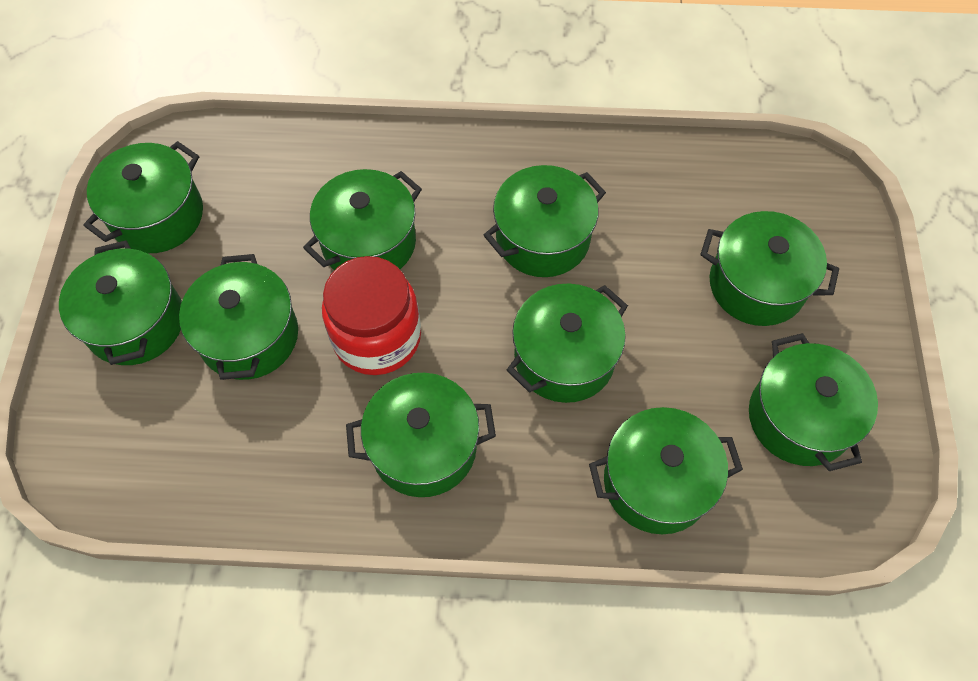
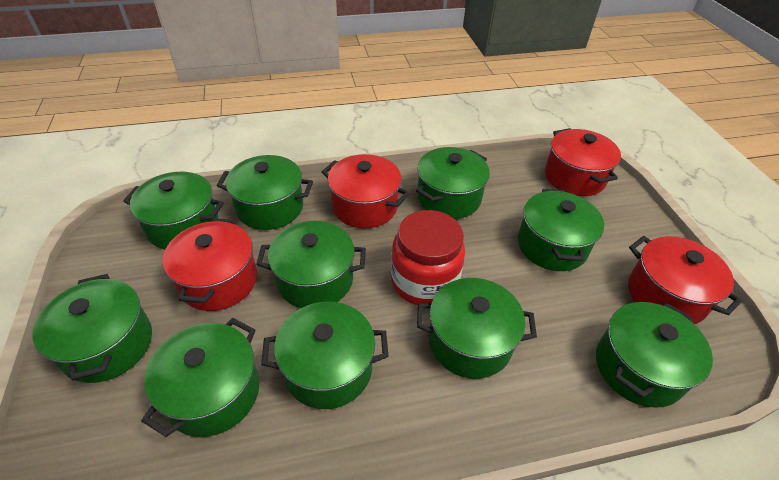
red pot: 0 -> 4

